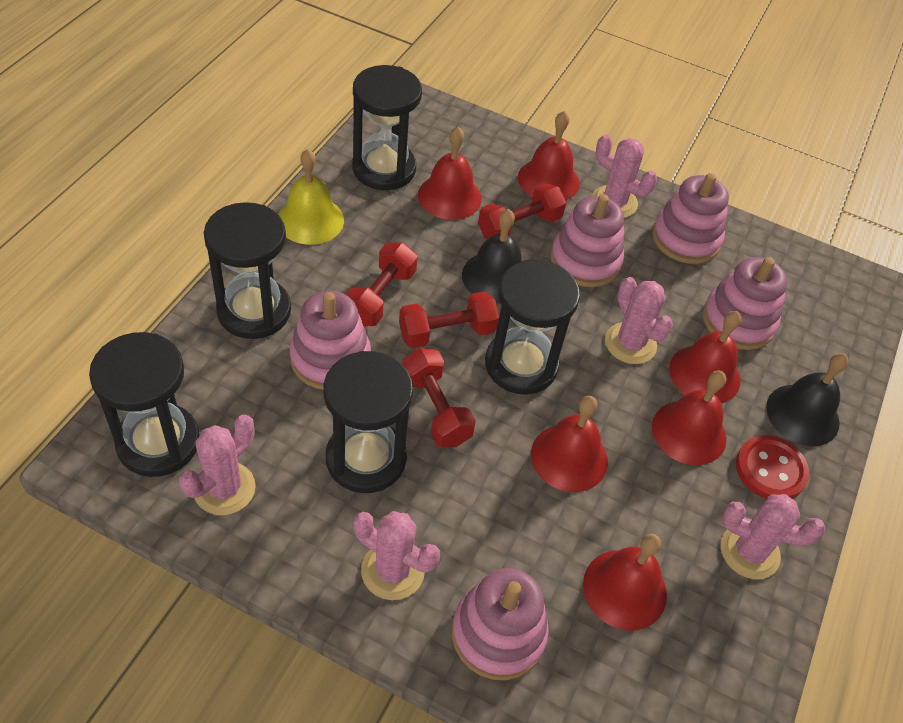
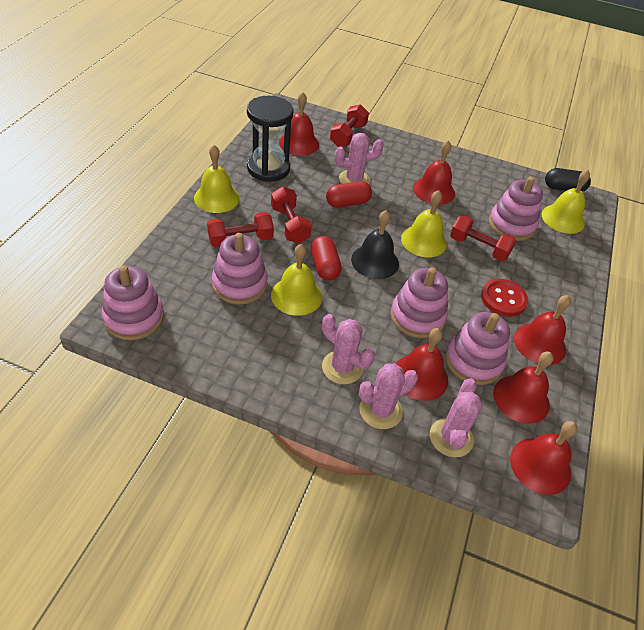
black bell: 2 -> 1
black capsule: 0 -> 1
black hourglass: 5 -> 1
pink cactus: 5 -> 4
red capsule: 0 -> 2
yellow bell: 1 -> 4

